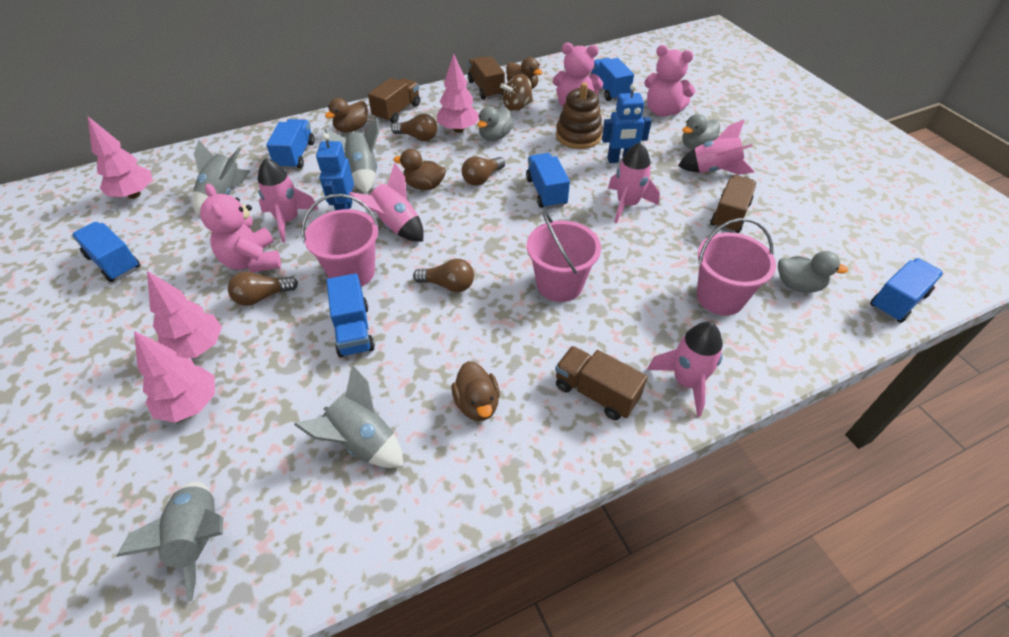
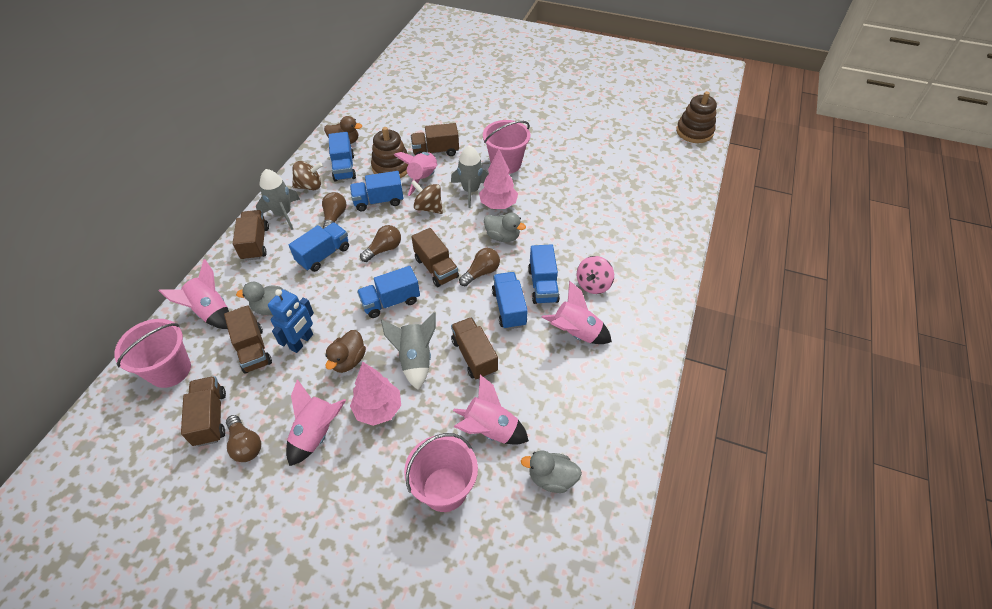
blue robot: 2 -> 1
brown duck: 4 -> 2
brown spinning top: 1 -> 2
brown stacking toy: 1 -> 2
brown truck: 4 -> 6
grey rocket: 4 -> 3
pink spinning top: 0 -> 1
pink teddy bear: 3 -> 0
pink tree: 4 -> 2

